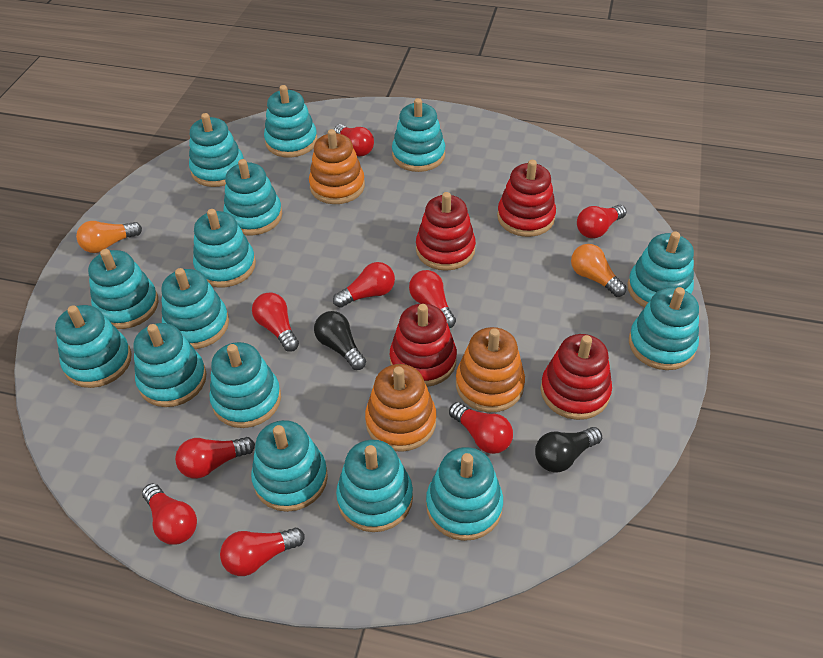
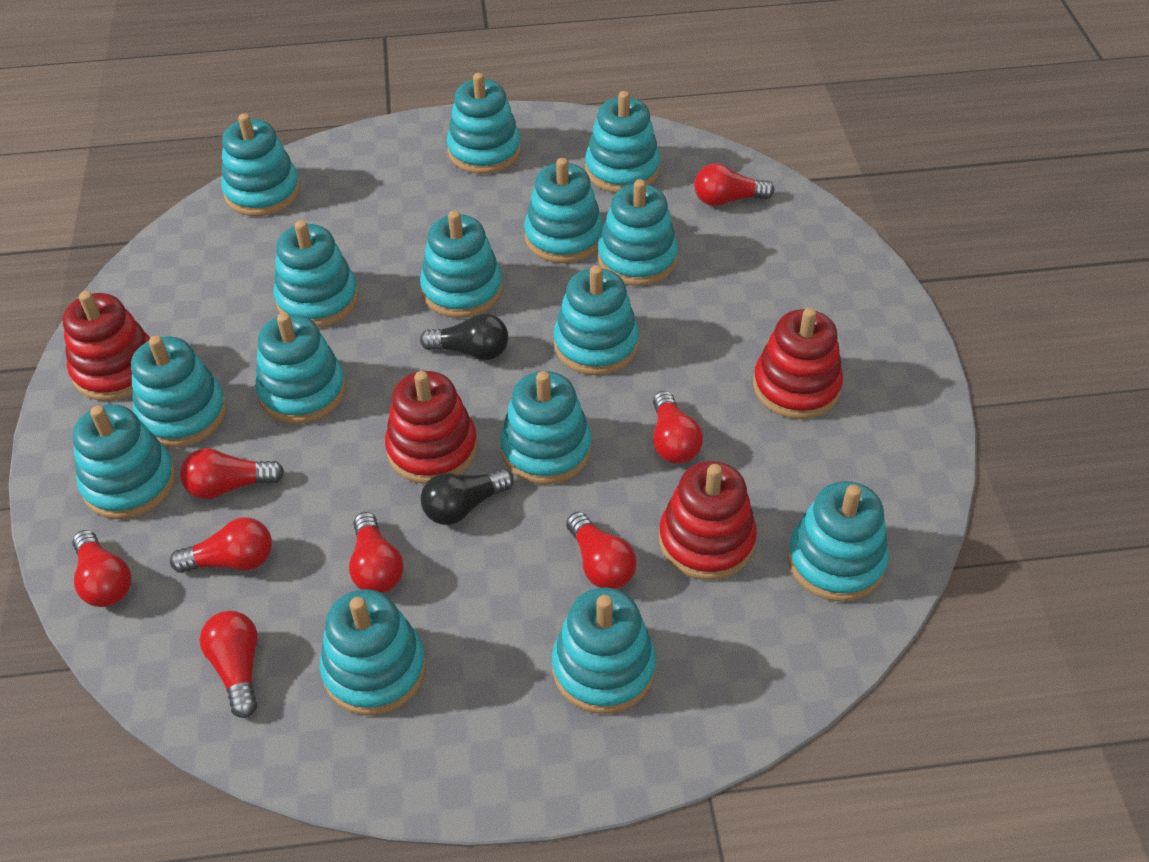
orange light bulb: 2 -> 0
orange stacking toy: 3 -> 0
red light bulb: 9 -> 8

